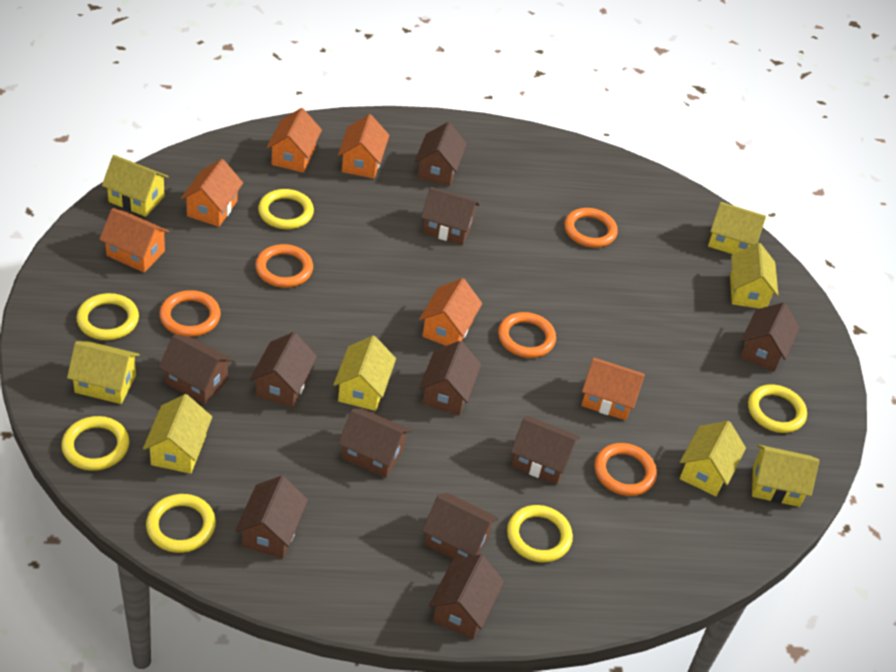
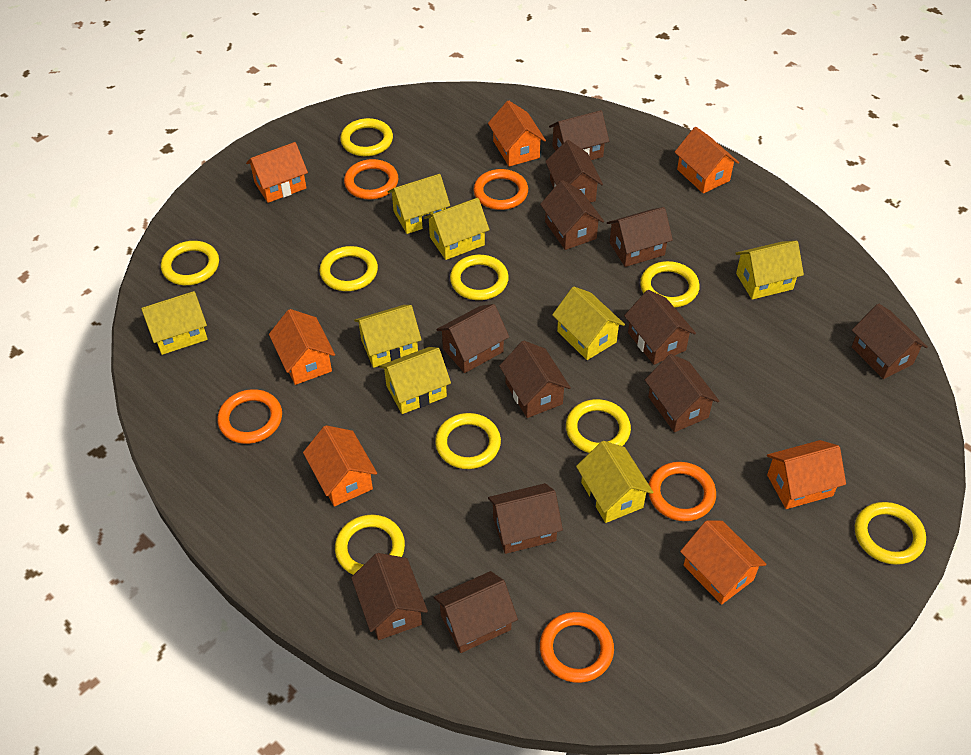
brown house: 11 -> 12
orange house: 6 -> 7
yellow ring: 6 -> 9

